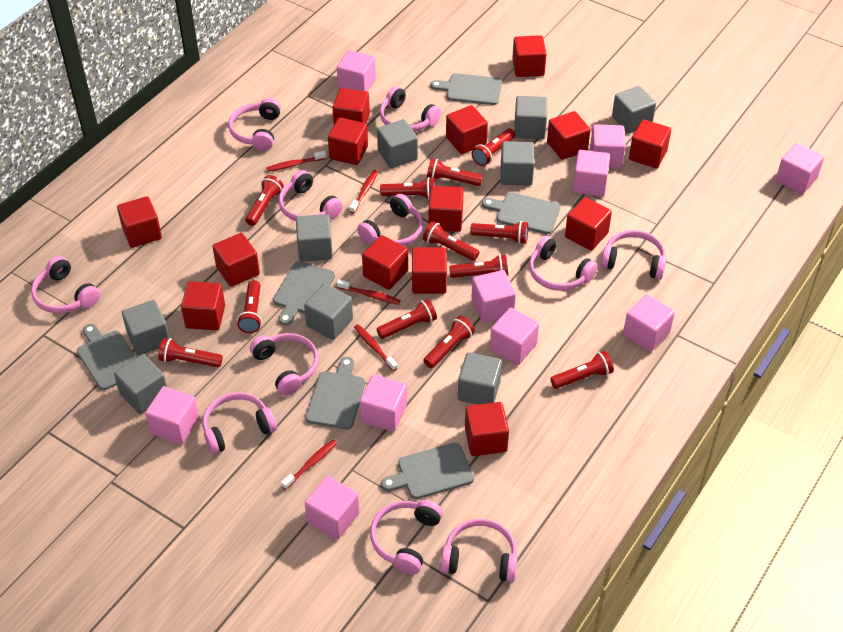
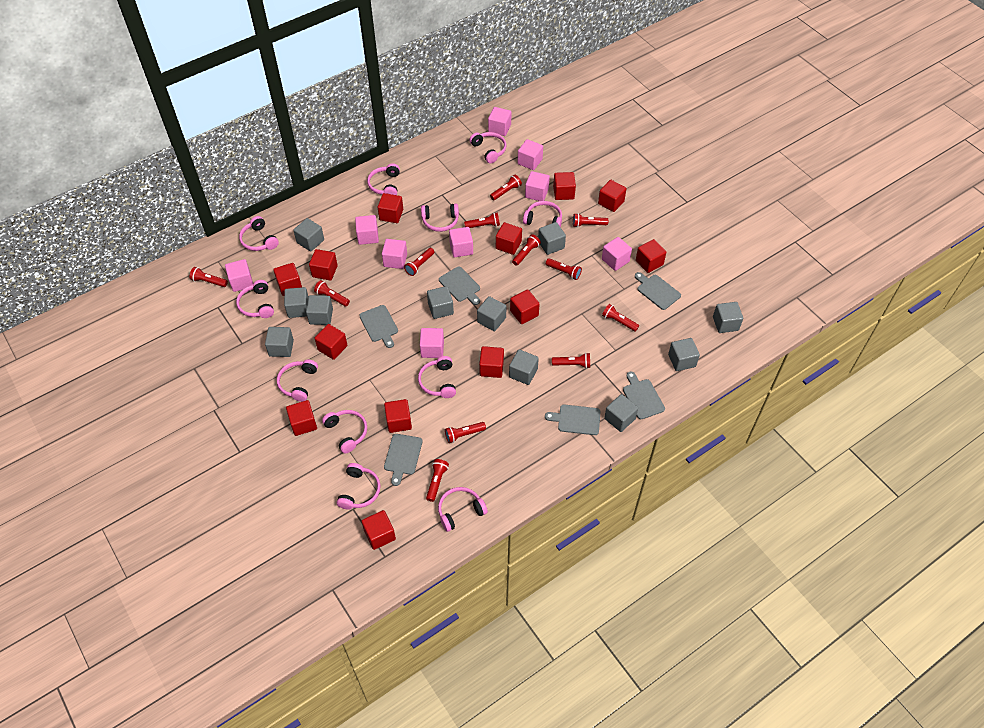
grey cube: 9 -> 11
pink cube: 10 -> 9
red cube: 14 -> 13
red toothbrush: 5 -> 0

